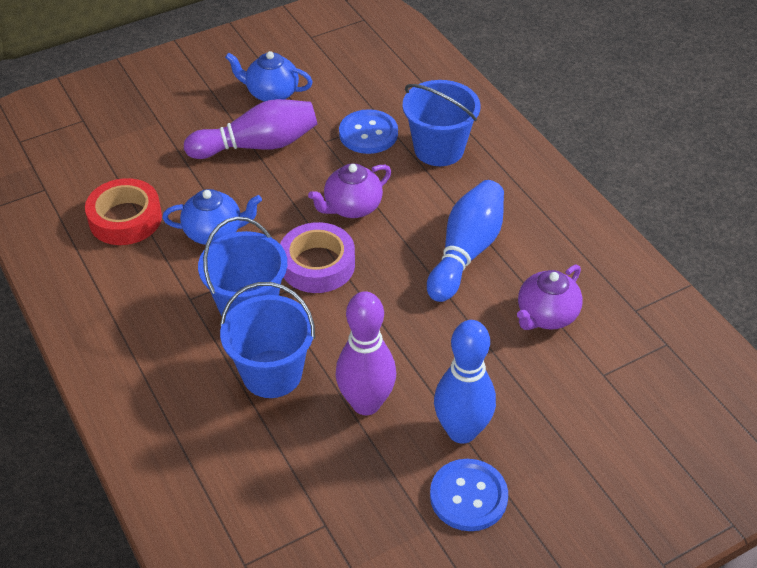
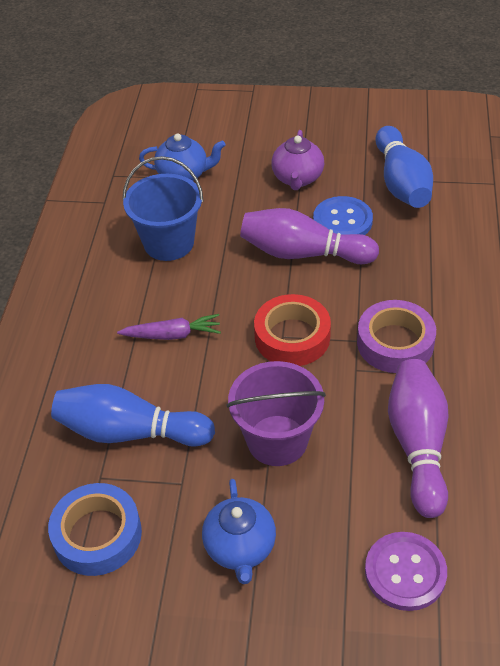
blue bucket: 3 -> 1
blue button: 2 -> 1
blue tape: 0 -> 1
purple bucket: 0 -> 1
purple button: 0 -> 1
purple carrot: 0 -> 1
purple teapot: 2 -> 1

